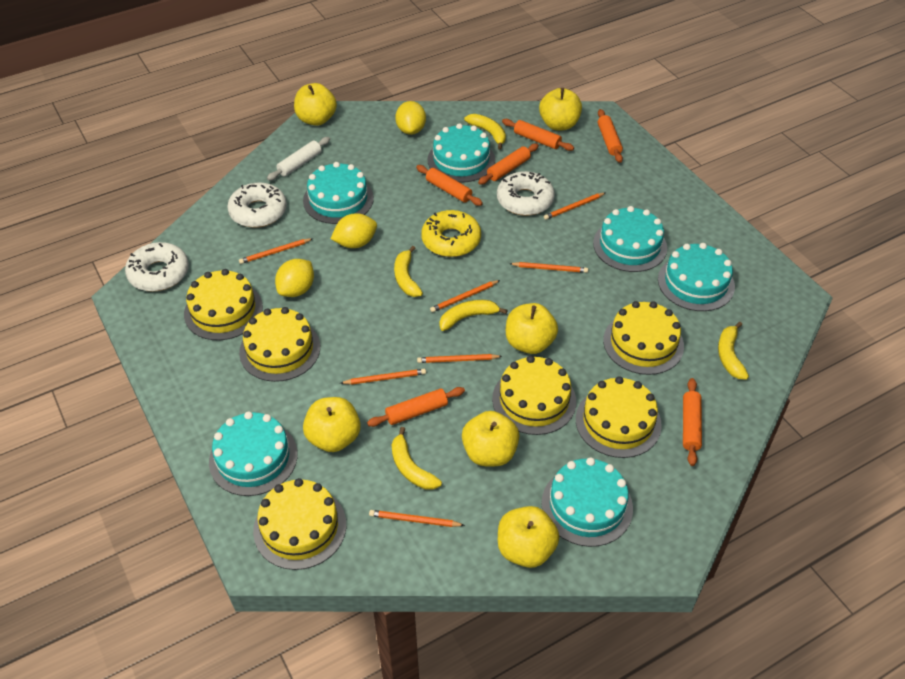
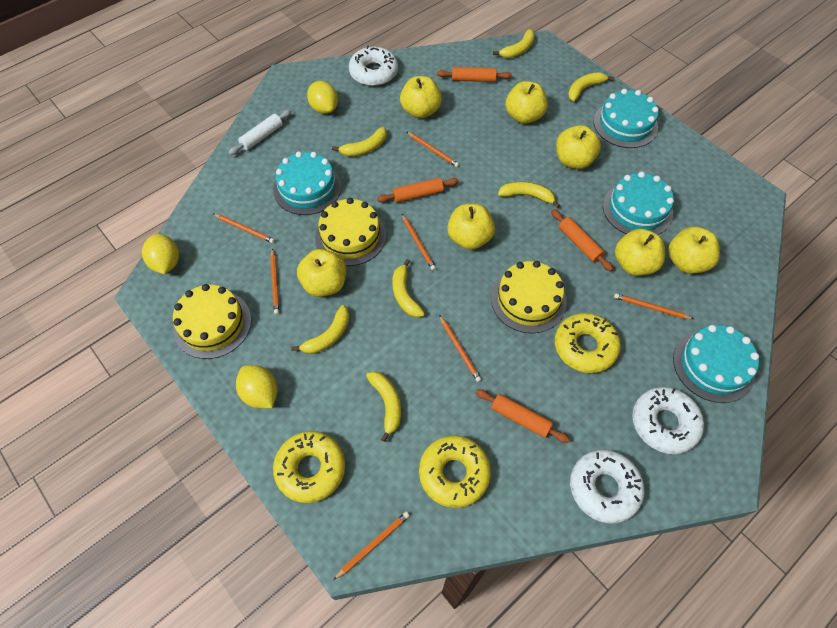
orange rolling pin: 6 -> 4
turquoise cake: 6 -> 4
yellow apple: 6 -> 7
yellow banana: 5 -> 7
yellow cake: 6 -> 3
yellow donut: 1 -> 3

